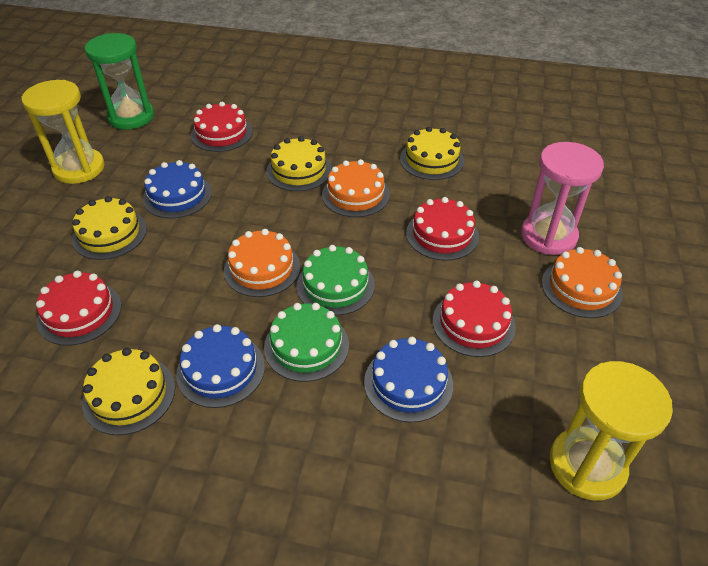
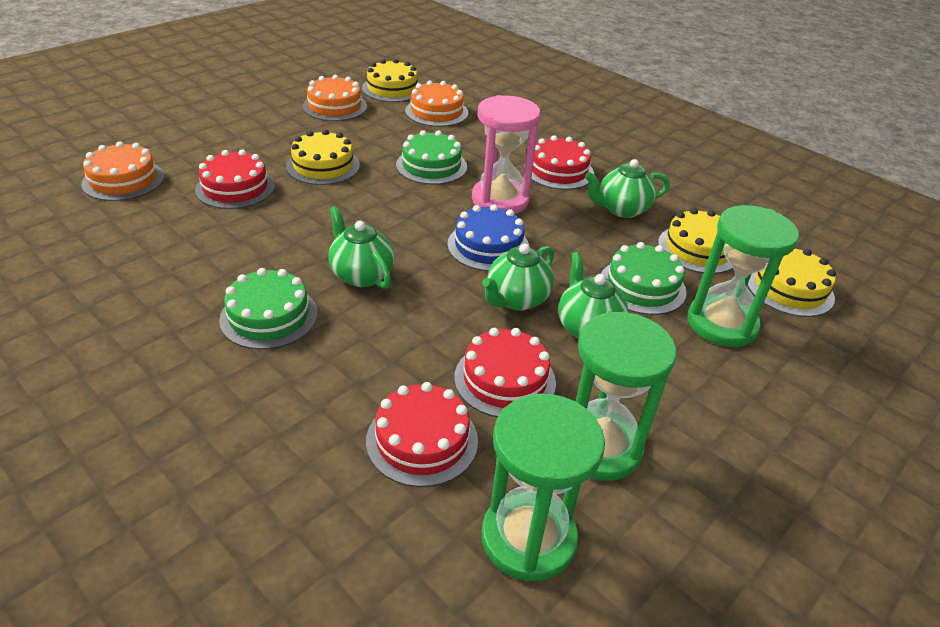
blue cake: 3 -> 1
green cake: 2 -> 3
green hourglass: 1 -> 3
green teapot: 0 -> 4
yellow hourglass: 2 -> 0

